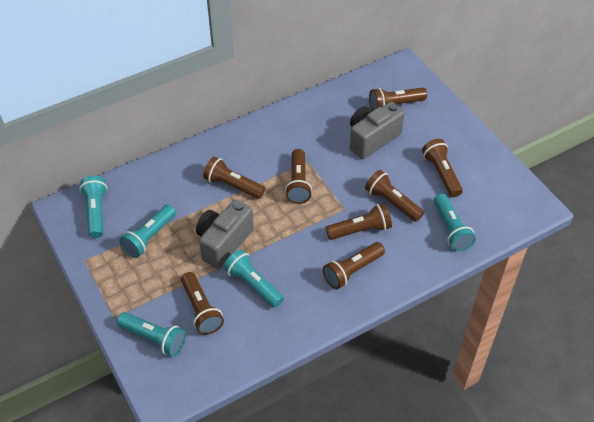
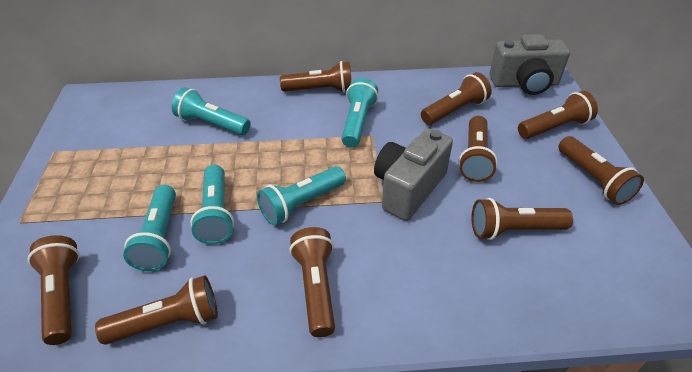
brown flashlight: 8 -> 9

